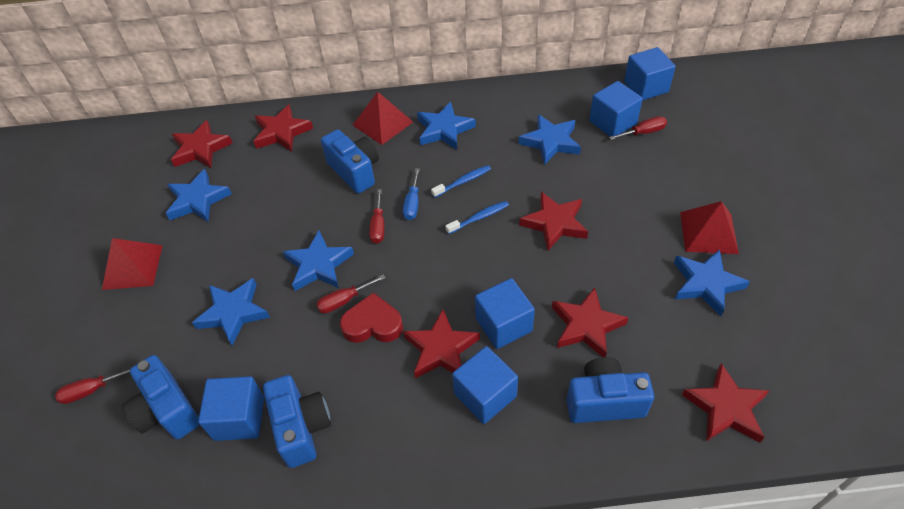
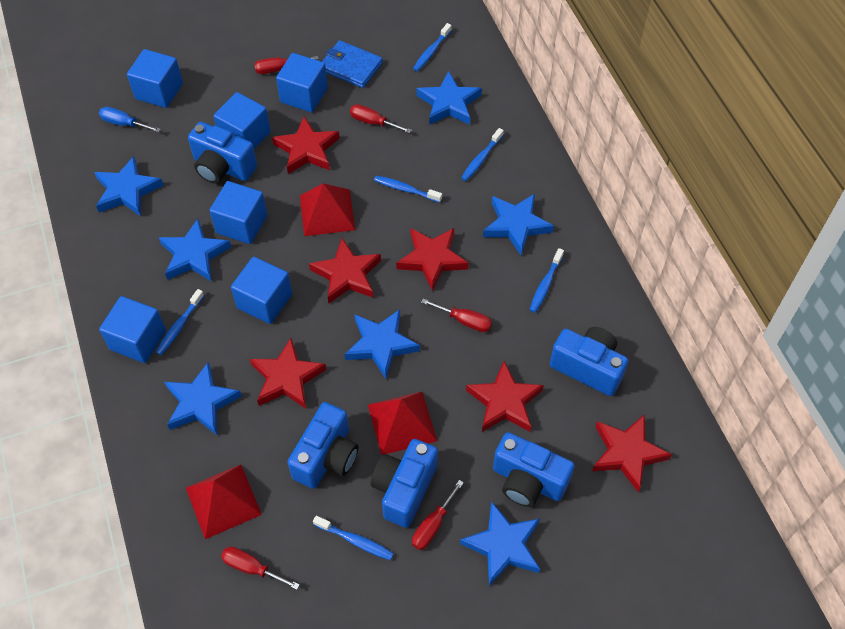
blue camera: 4 -> 5
blue cube: 5 -> 6
blue star: 6 -> 7
blue toothbrush: 2 -> 6
blue wallet: 0 -> 1
red heart: 1 -> 0
red screwdriver: 4 -> 5

